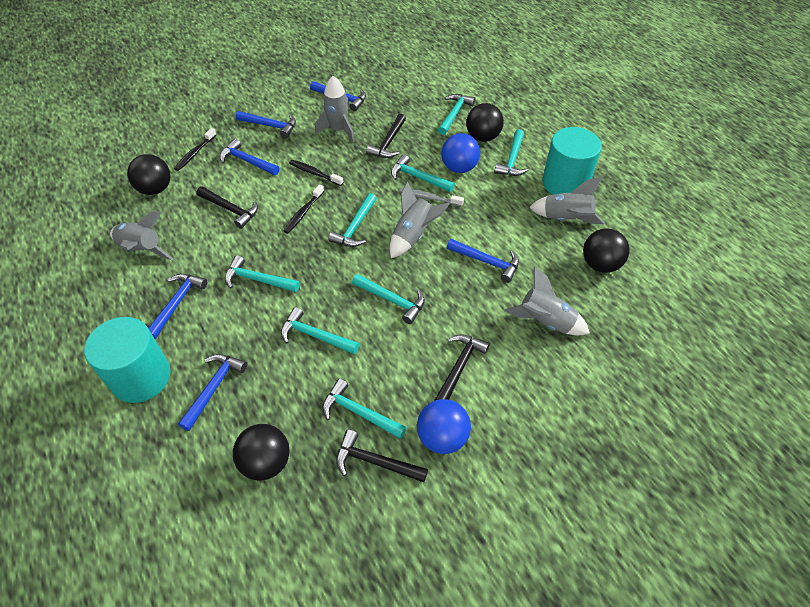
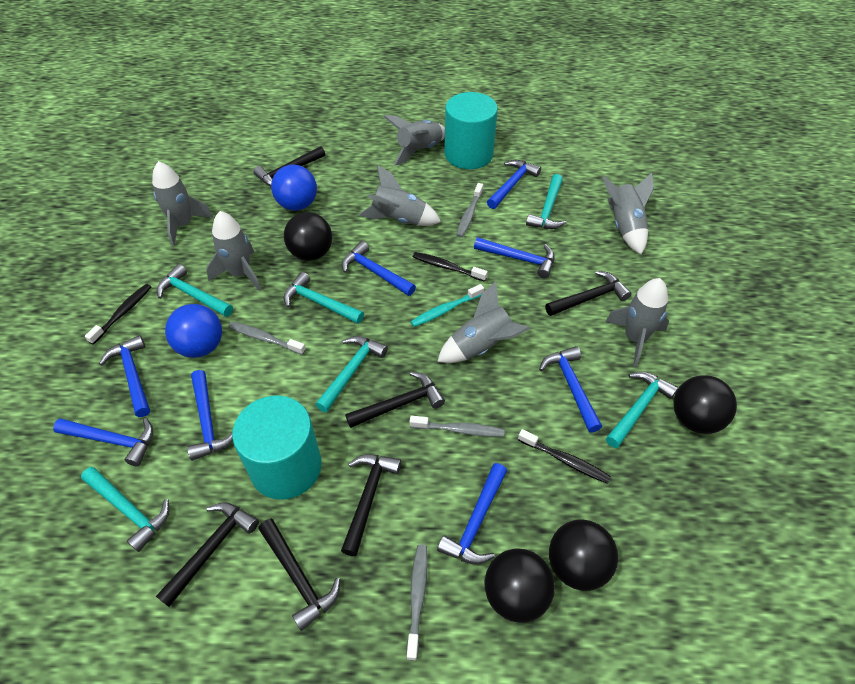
black hammer: 4 -> 6
blue hammer: 6 -> 8
grey rocket: 5 -> 7
grey toothbrush: 1 -> 4
turquoise hammer: 8 -> 6
turquoise toothbrush: 0 -> 1

